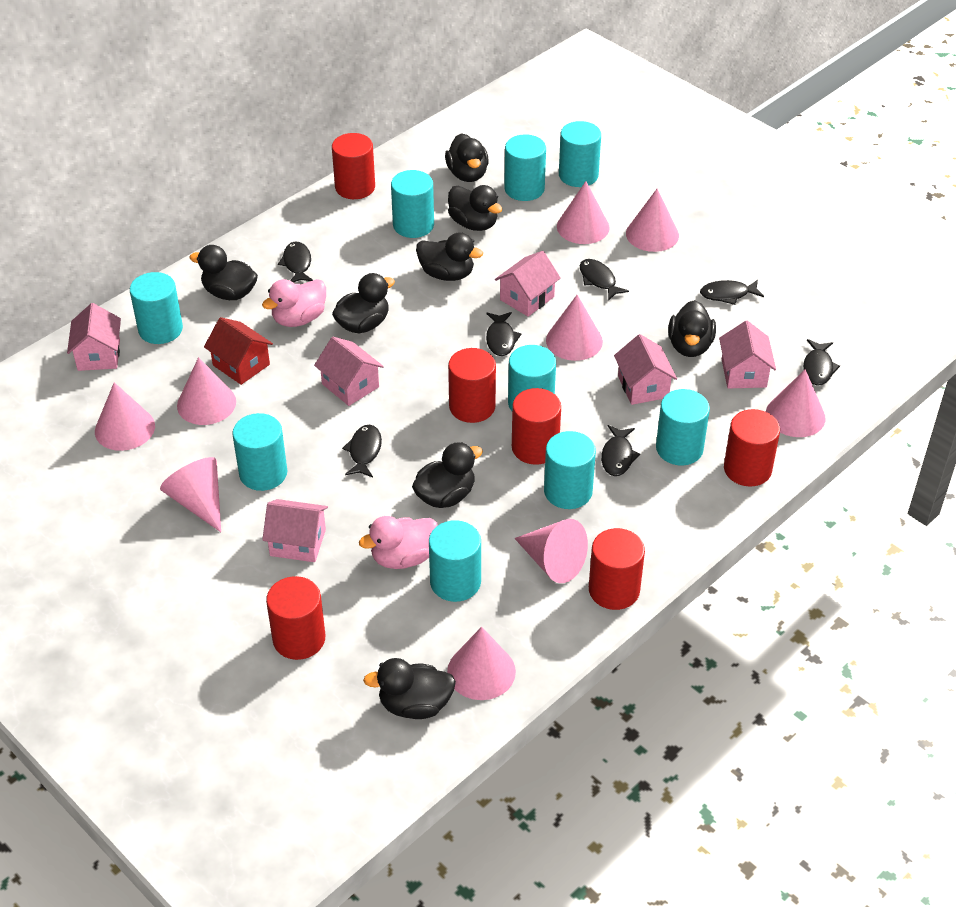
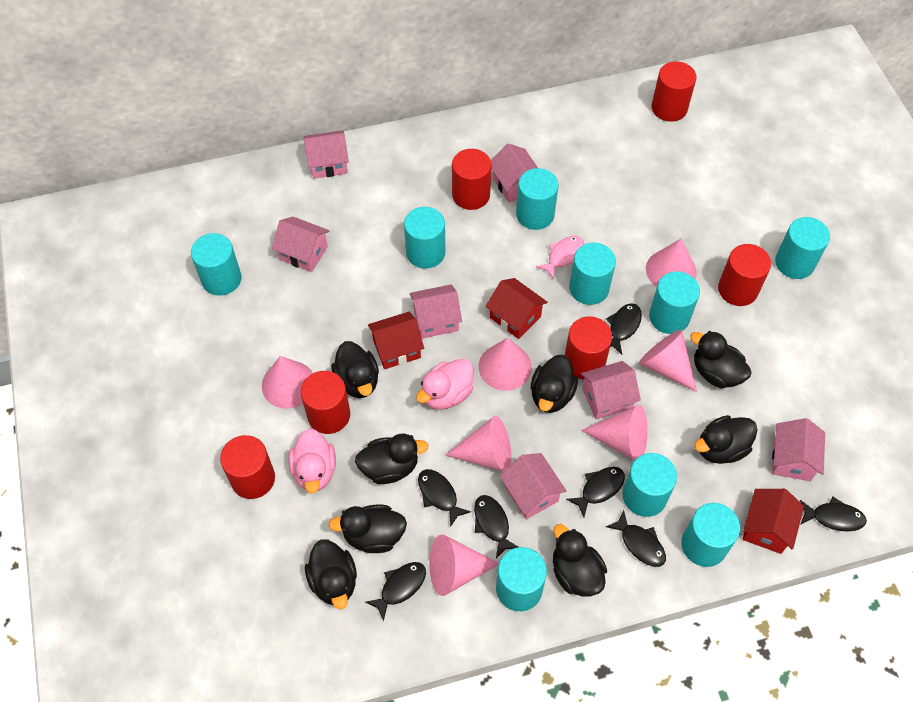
pink cone: 9 -> 7
pink fish: 0 -> 1
pink house: 6 -> 7
red house: 1 -> 3

